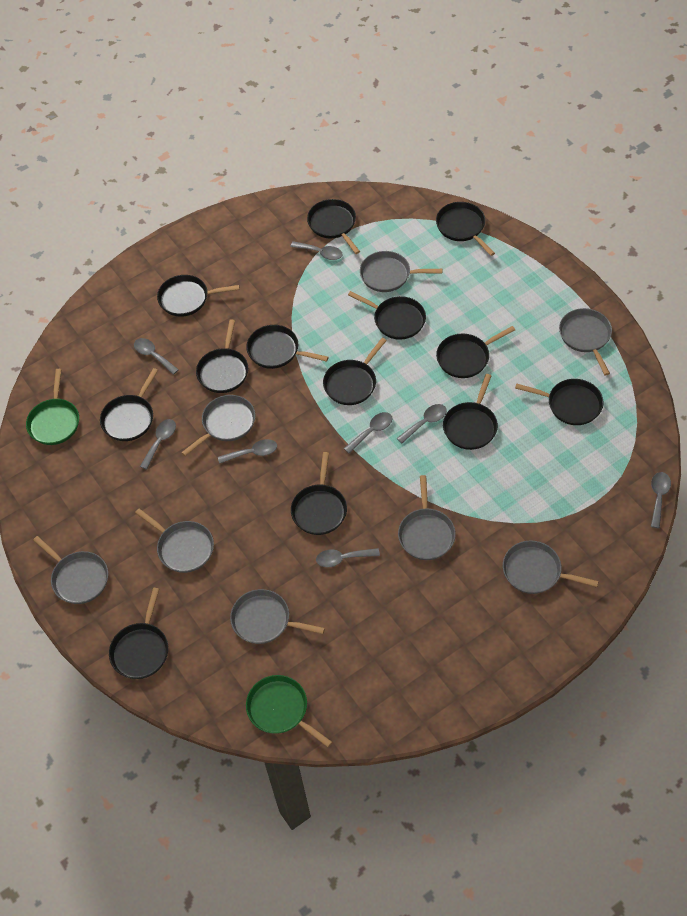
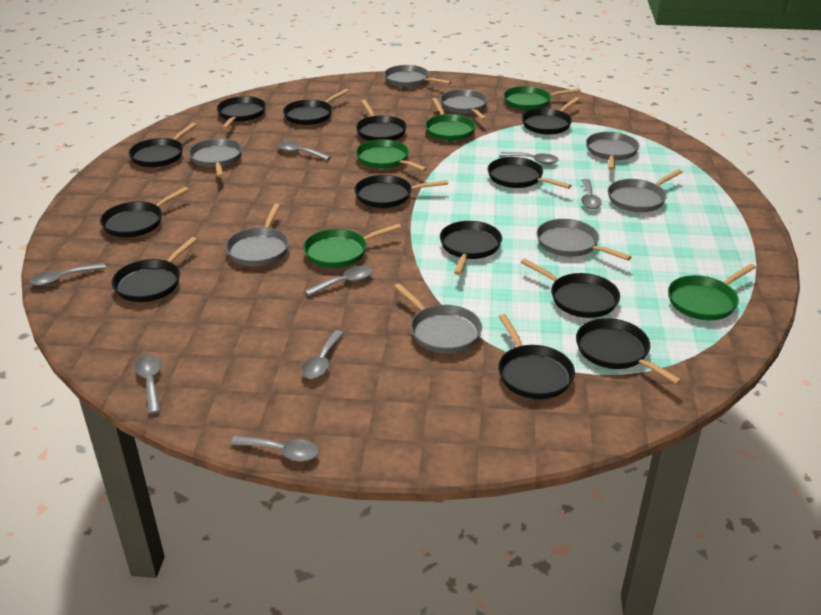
green pan: 2 -> 5

